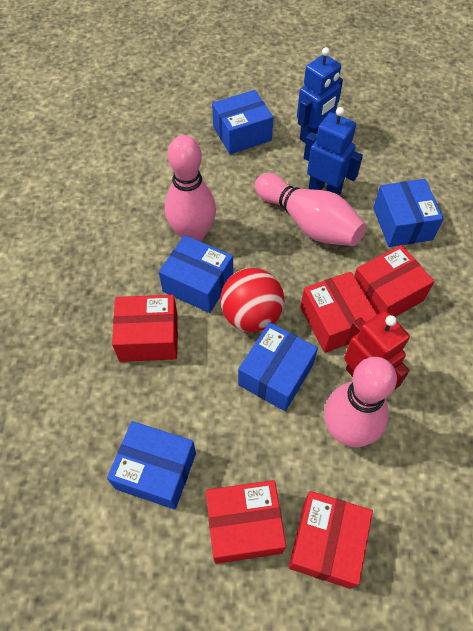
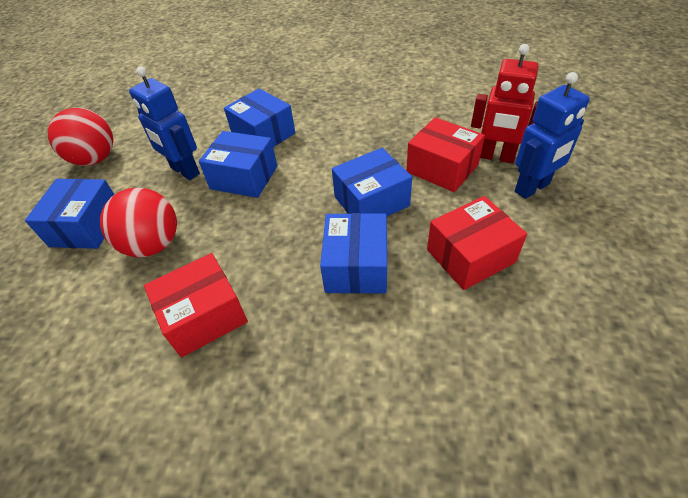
pink bowling pin: 3 -> 0
red ball: 1 -> 2
red box: 5 -> 3

